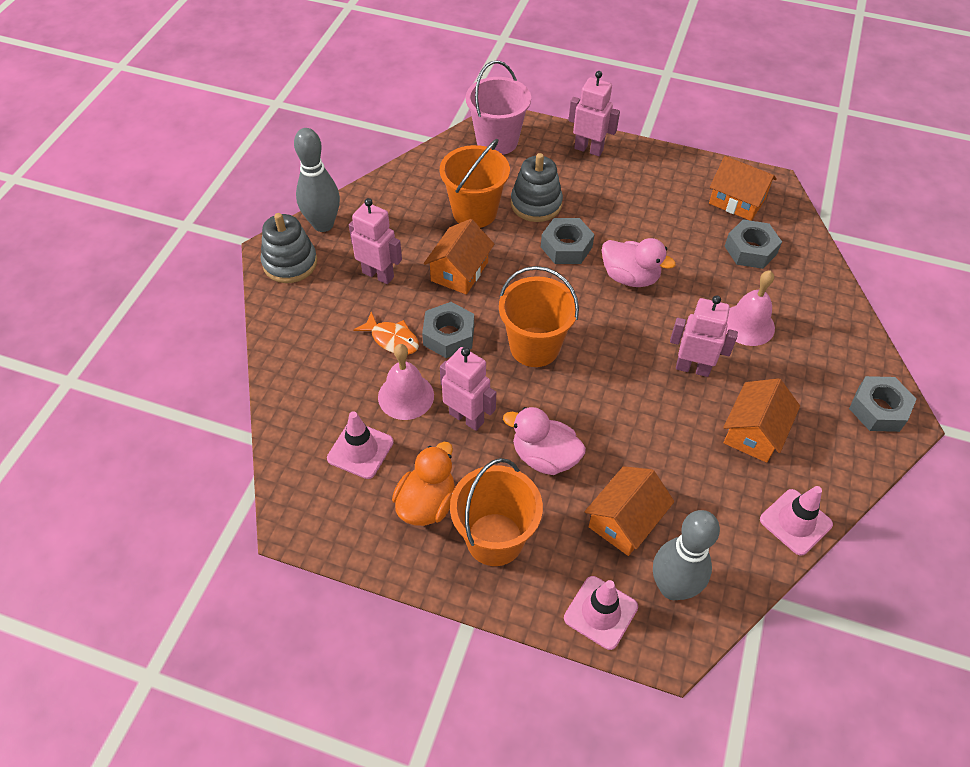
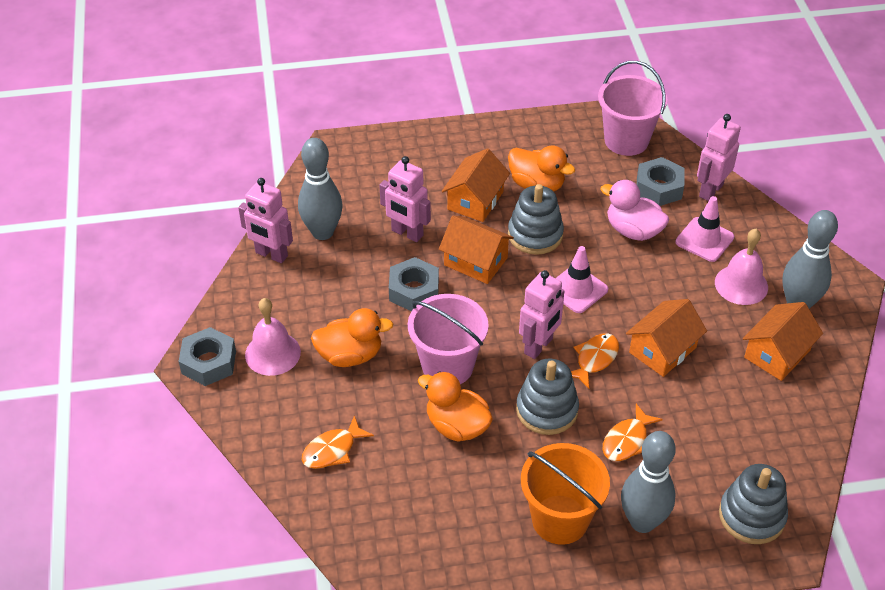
grey bowling pin: 2 -> 3
grey nut: 4 -> 3
grey stacking toy: 2 -> 3
orange bucket: 3 -> 1
orange duck: 1 -> 3
orange fish: 1 -> 3
pink bucket: 1 -> 2
pink duck: 2 -> 1
pink traffic cone: 3 -> 2

